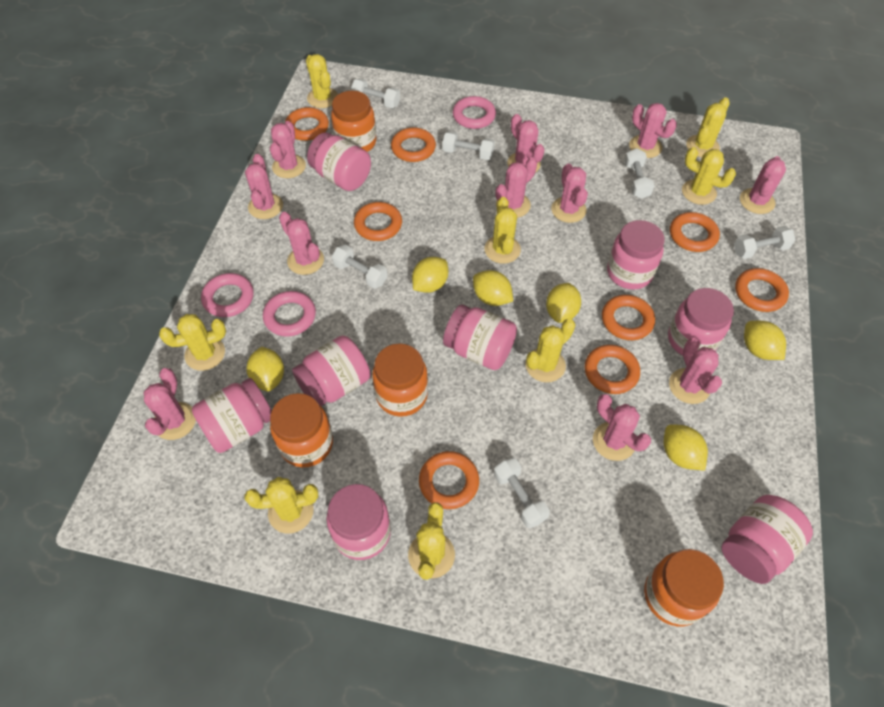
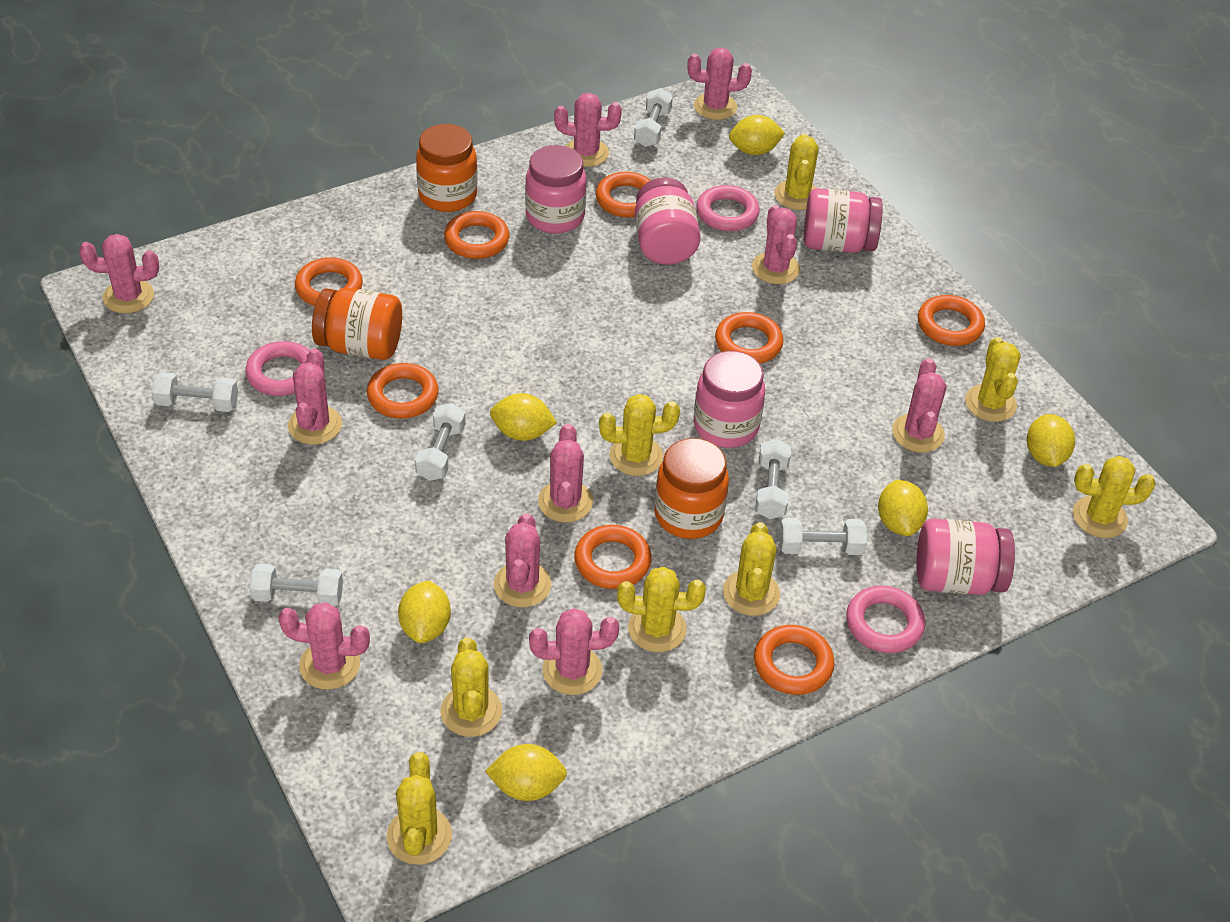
orange jar: 4 -> 3
pink cactus: 11 -> 10
pink jar: 8 -> 5

